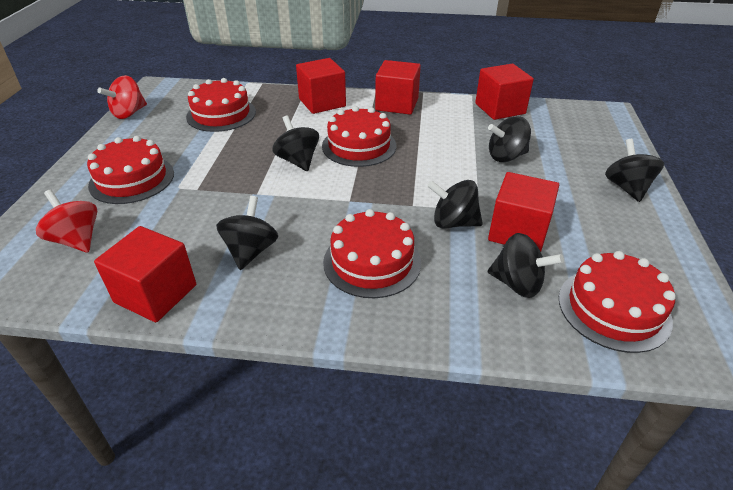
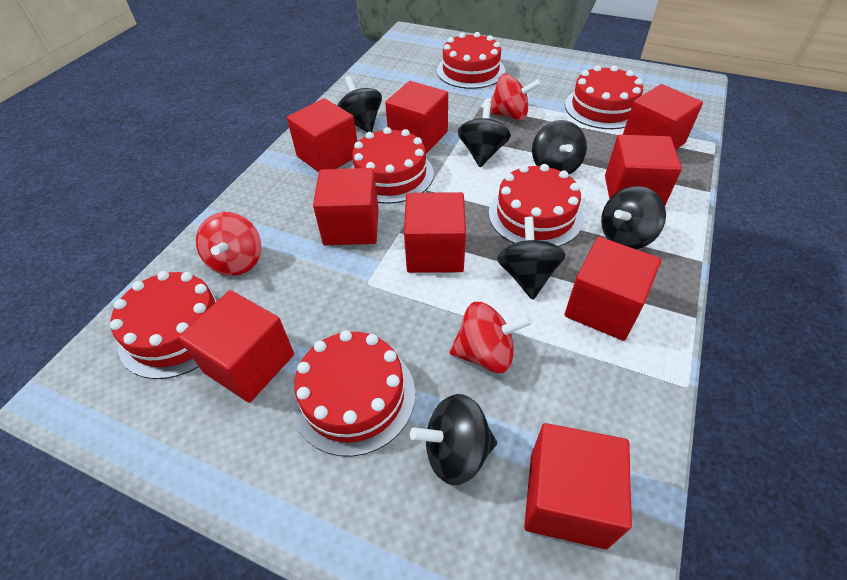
red cake: 5 -> 6
red cube: 5 -> 9
red spinning top: 2 -> 3

